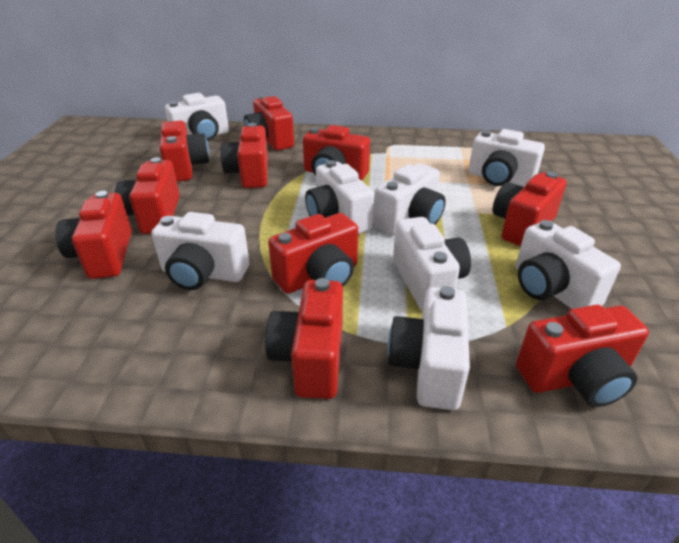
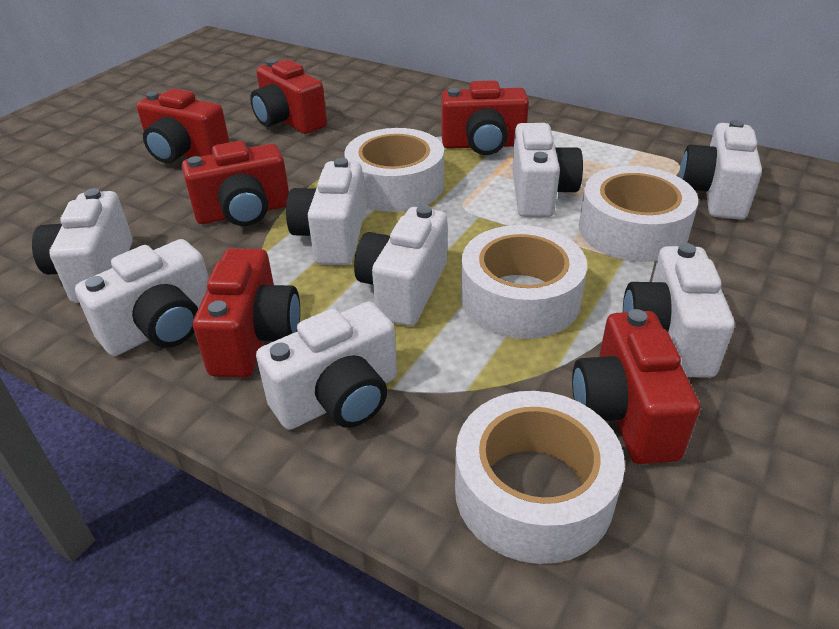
red camera: 10 -> 6
white tape: 0 -> 4

